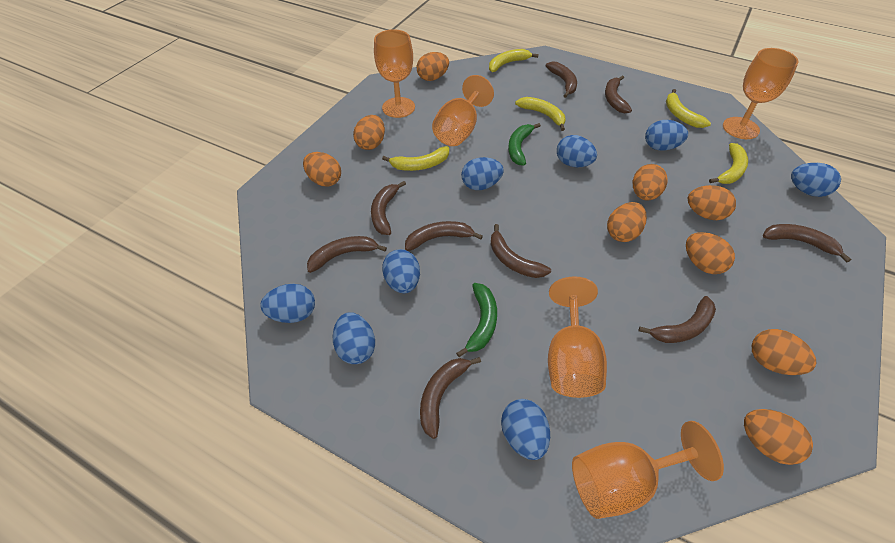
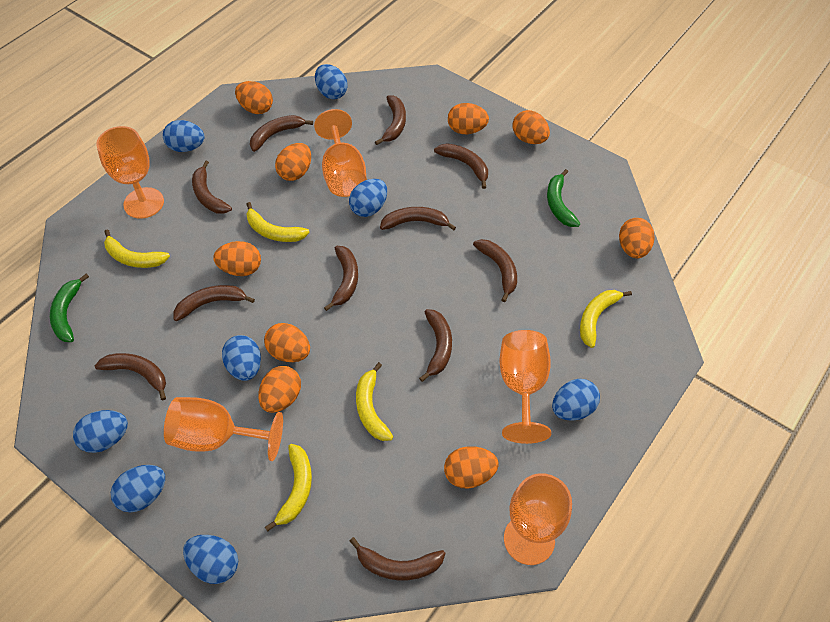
brown banana: 9 -> 11

